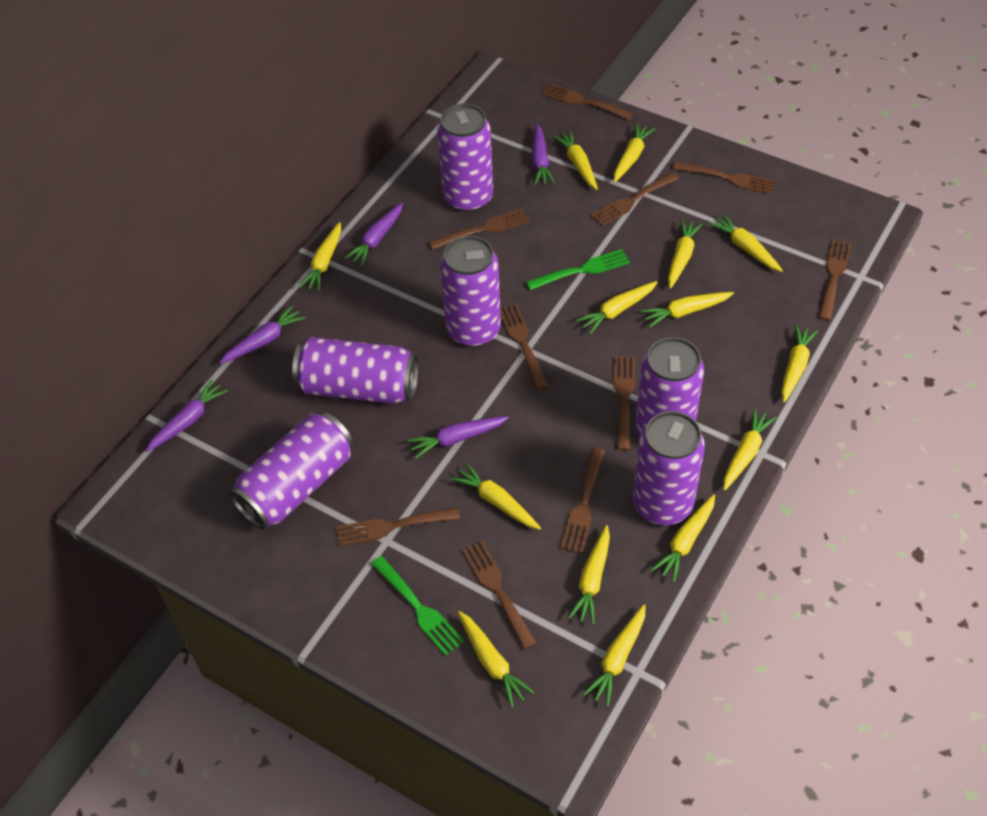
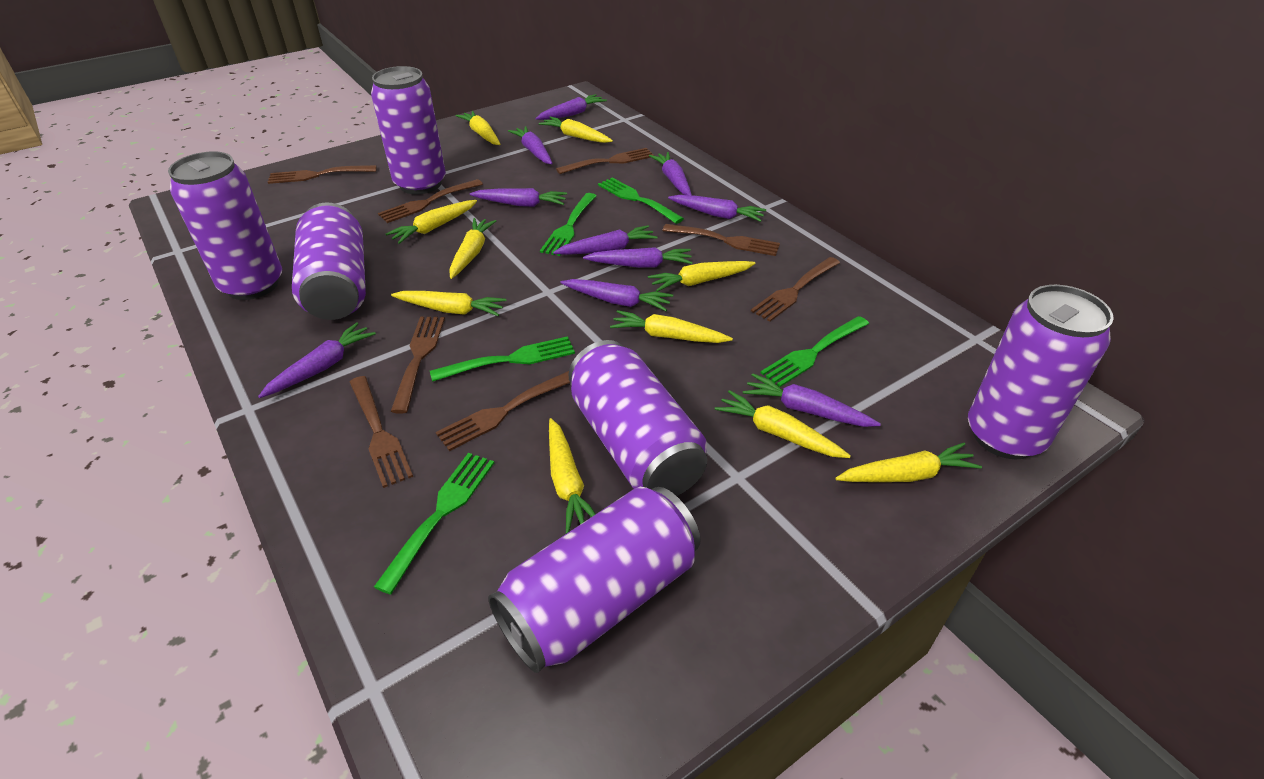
brown fork: 10 -> 8
green fork: 2 -> 5
purple carrot: 5 -> 10
yellow carrot: 14 -> 10

